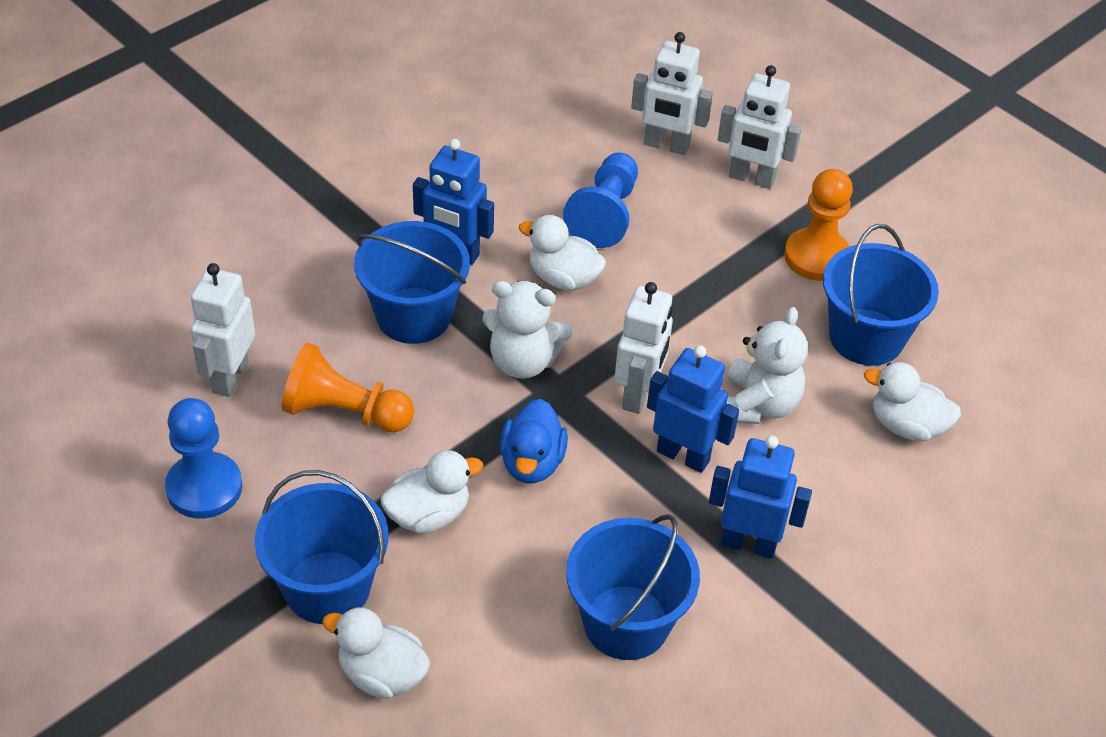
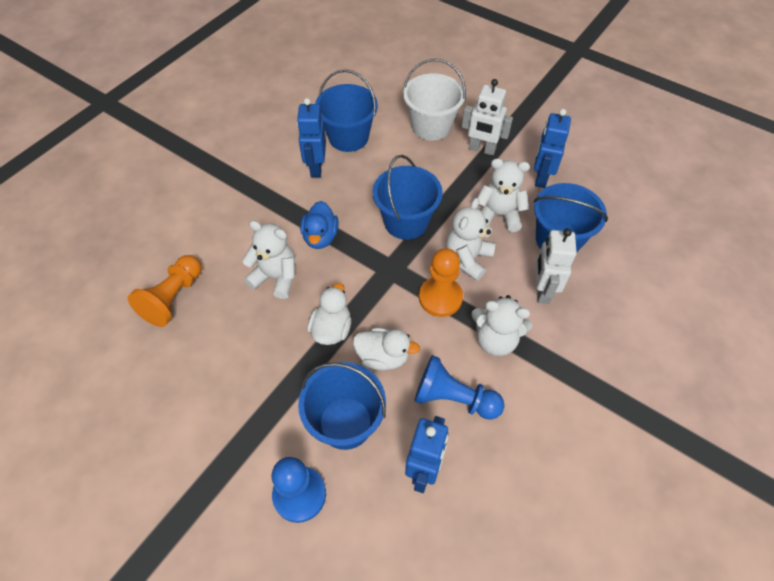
white bucket: 0 -> 1
white duck: 4 -> 2
white robot: 4 -> 2
white teddy bear: 2 -> 4

